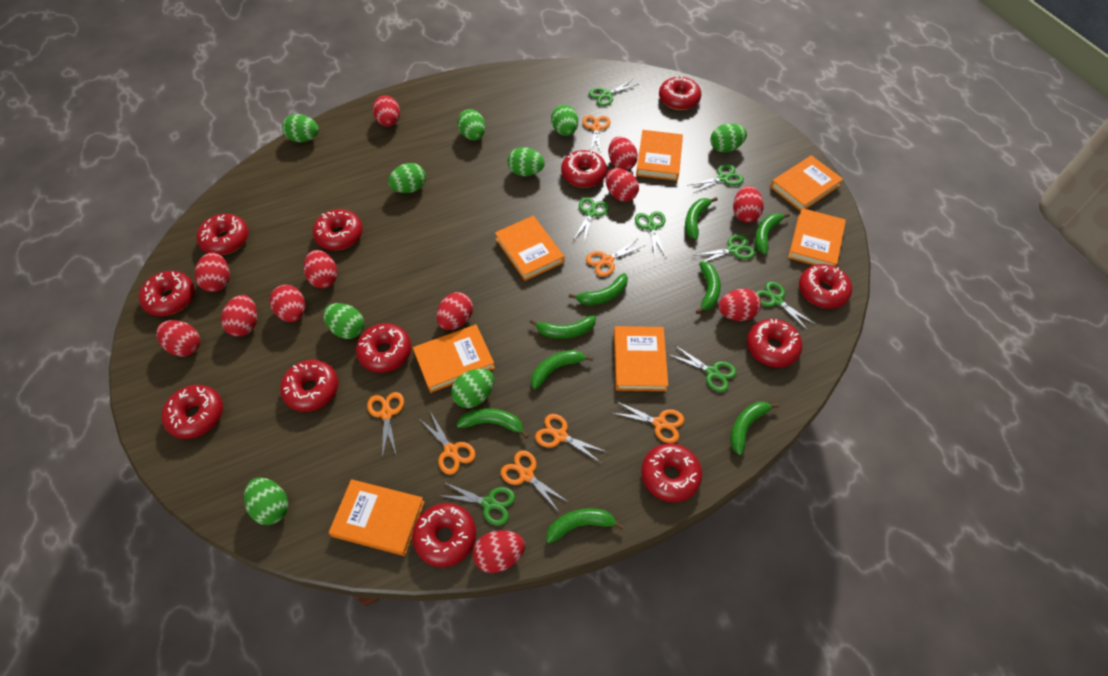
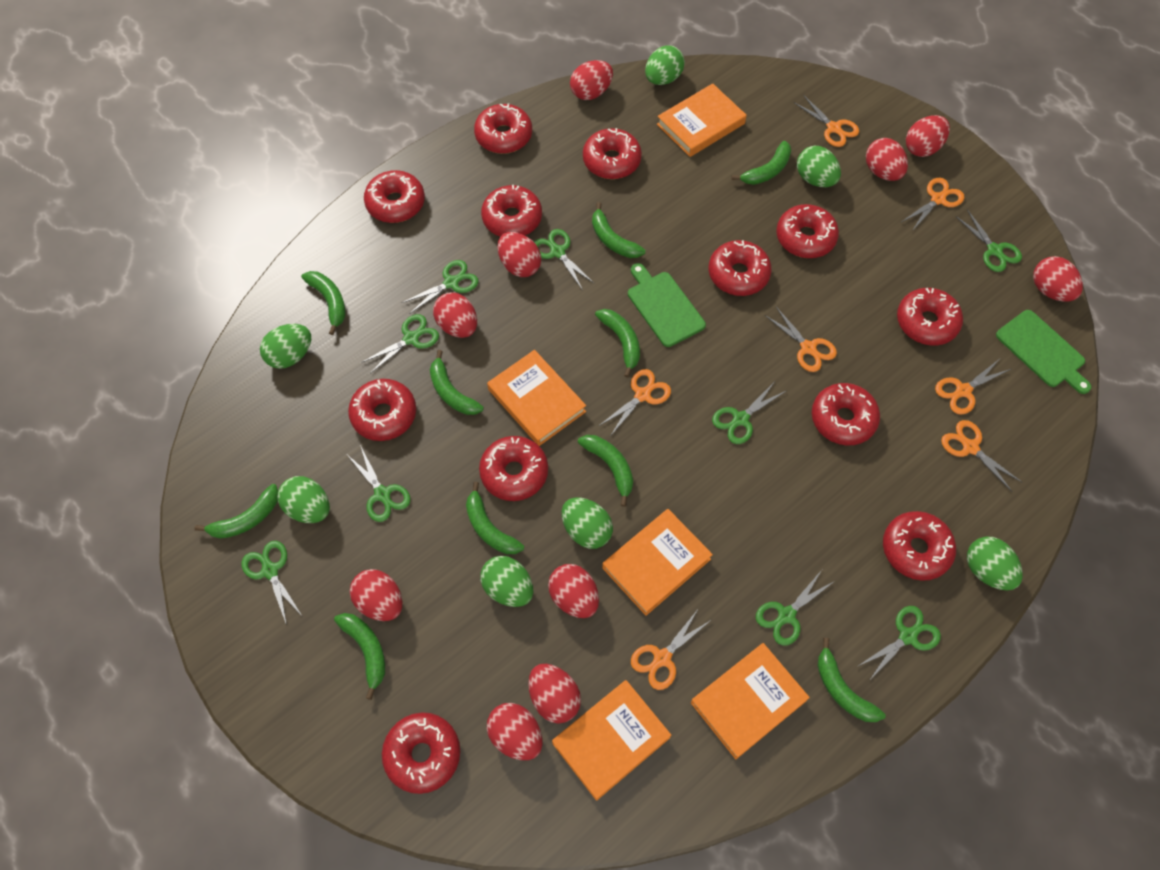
green banana: 9 -> 10
green cutting board: 0 -> 2
green egg: 9 -> 7
green scissors: 8 -> 9
orange book: 7 -> 5
red egg: 12 -> 10

